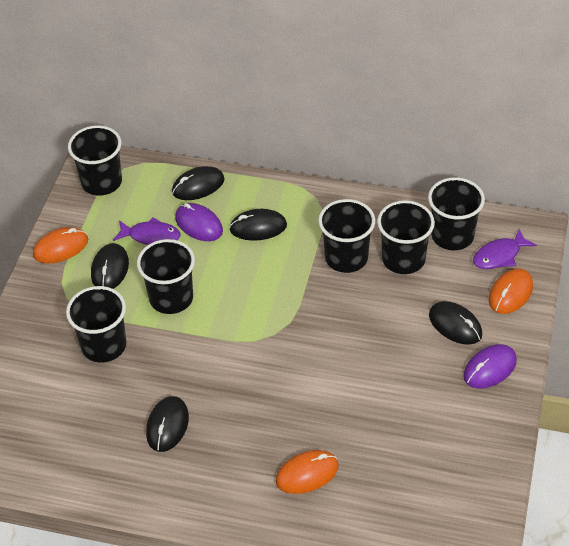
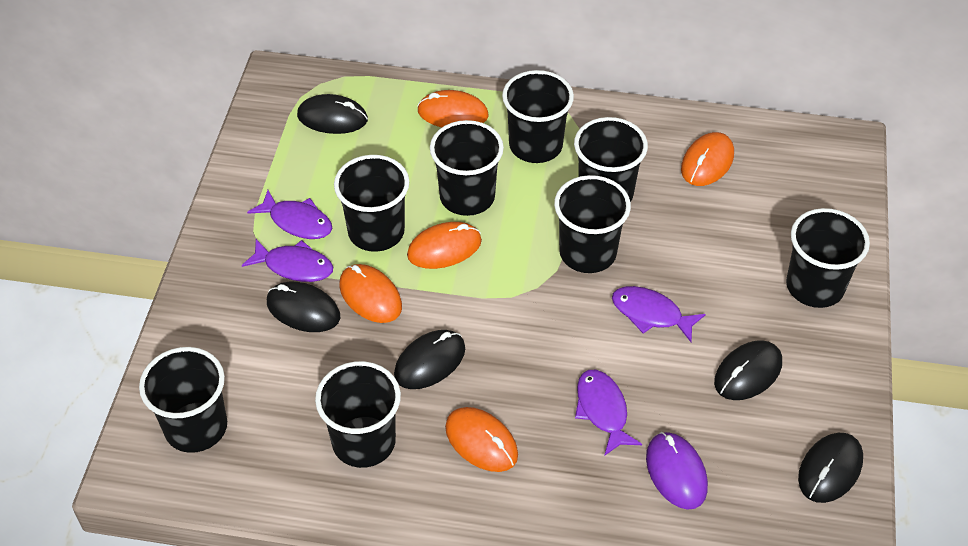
black cup: 6 -> 8
orange mouse: 3 -> 5
purple fish: 2 -> 4
purple mouse: 2 -> 1

